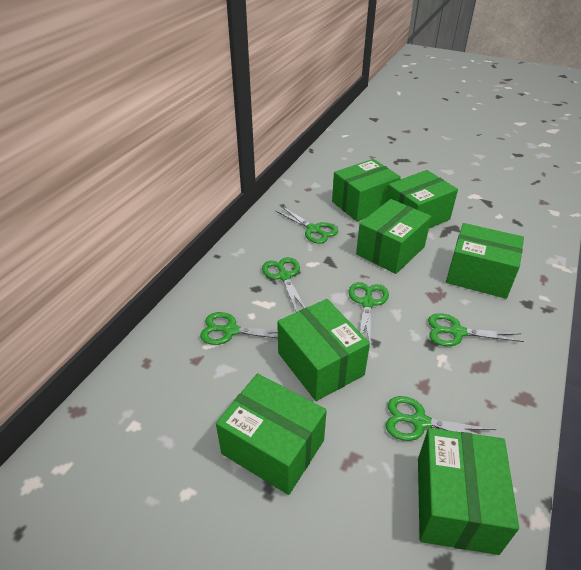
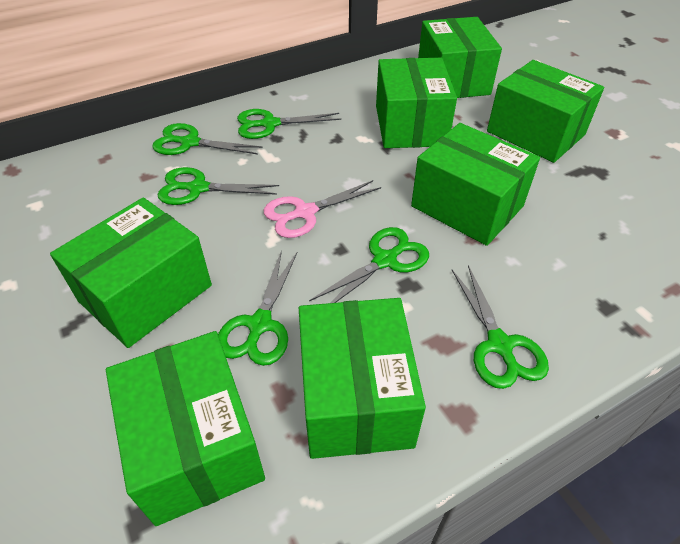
pink scissors: 0 -> 1

